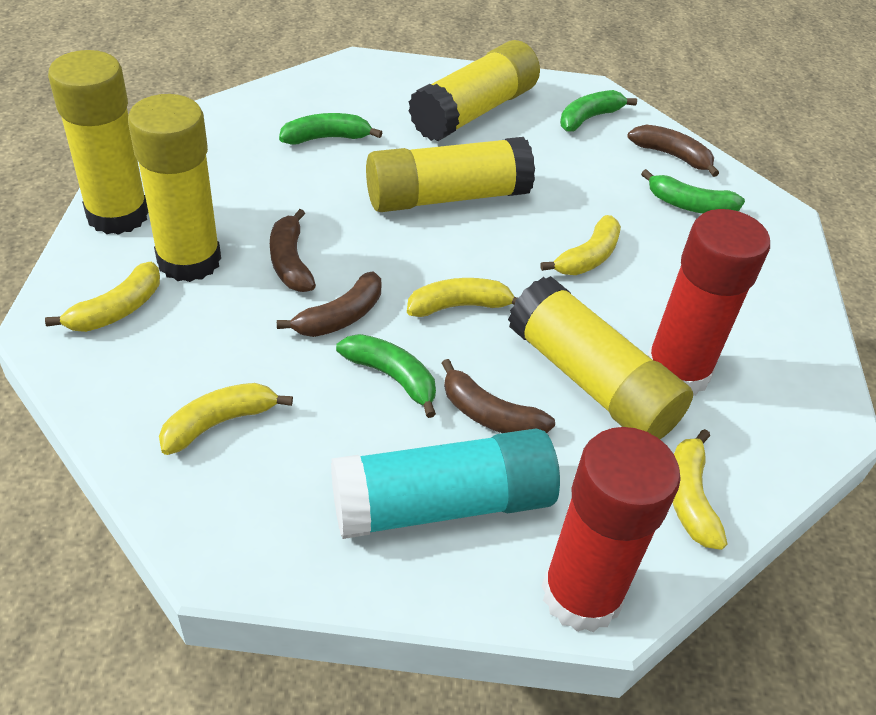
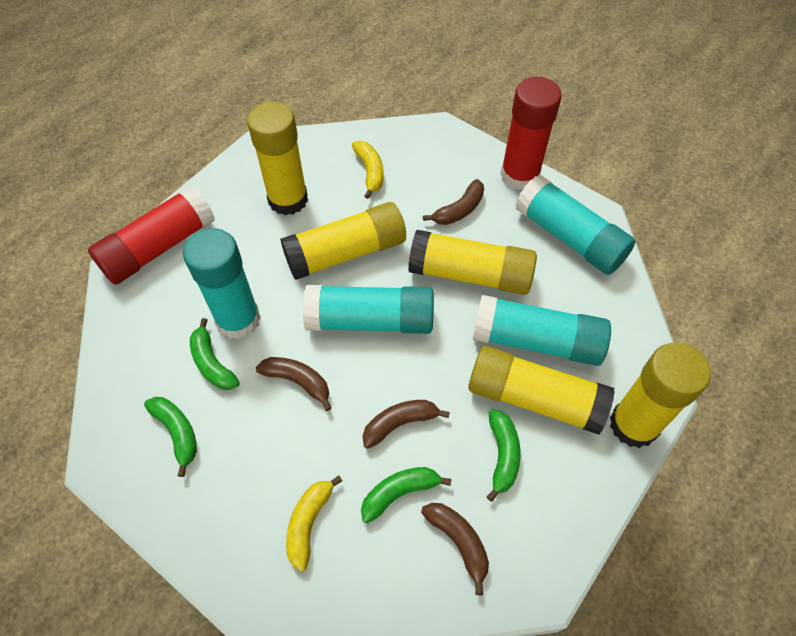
turquoise glue stick: 1 -> 4
yellow banana: 5 -> 2

